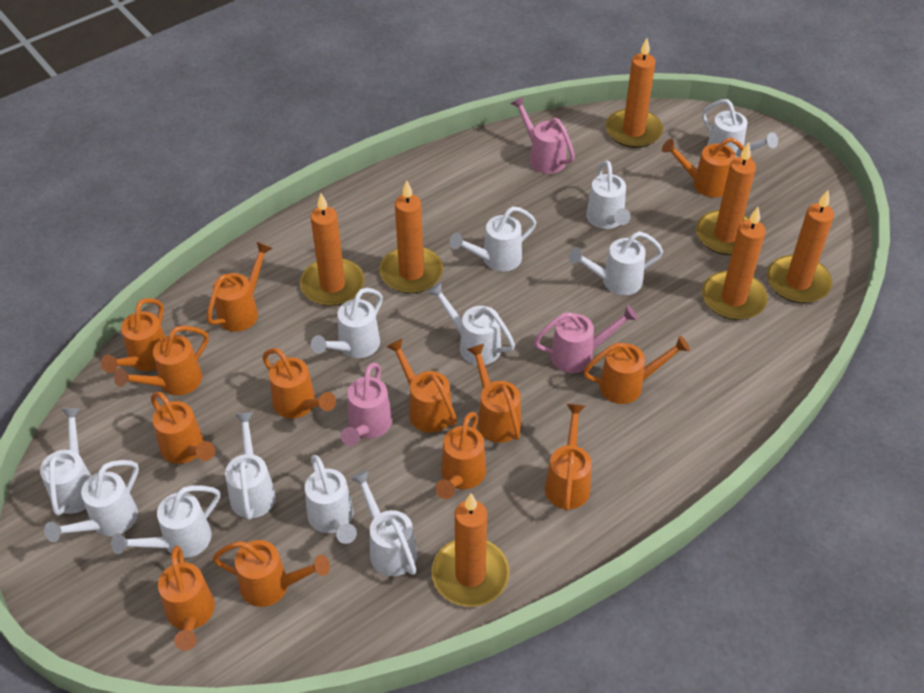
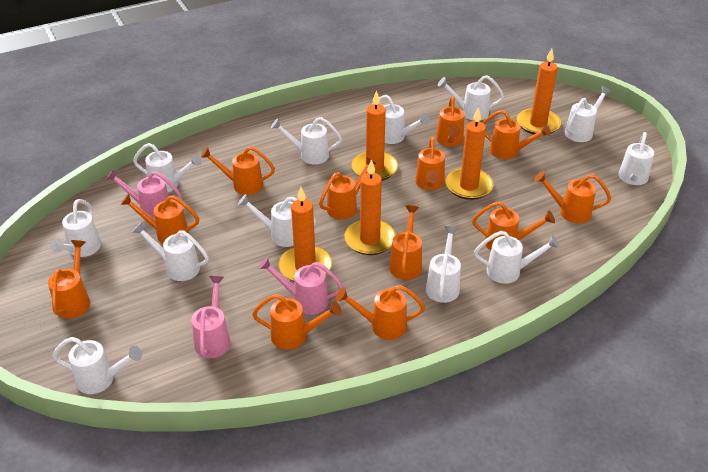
orange candle: 7 -> 5
orange watering can: 13 -> 12

